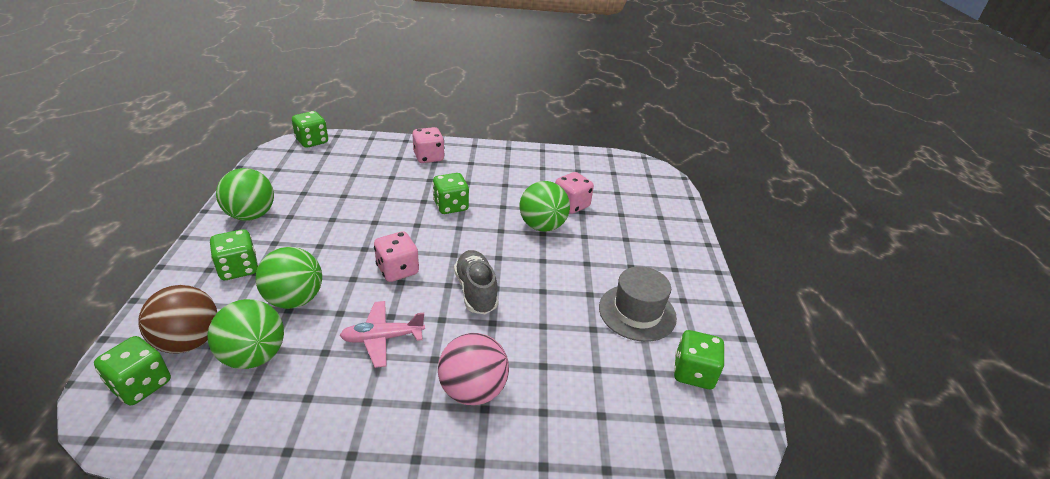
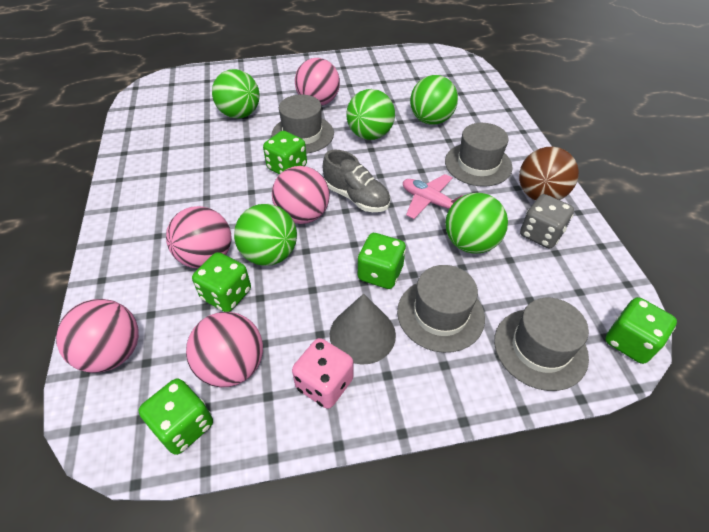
green ball: 4 -> 5
grey cone: 0 -> 1
grey dice: 0 -> 1
grey hat: 1 -> 4
pink ball: 1 -> 5
pink dice: 3 -> 1

